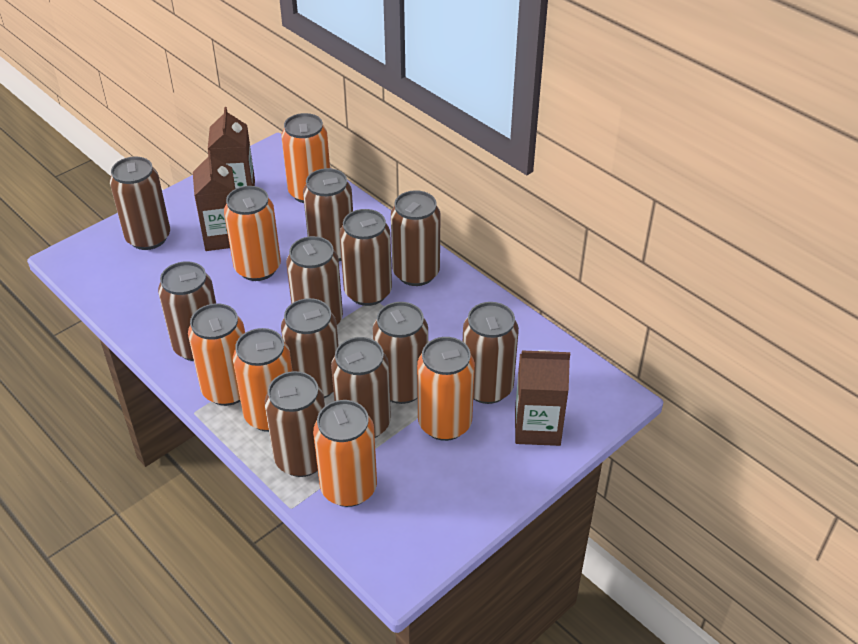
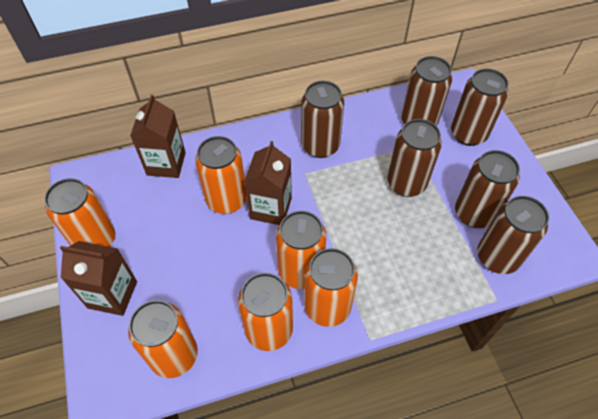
brown can: 11 -> 6

